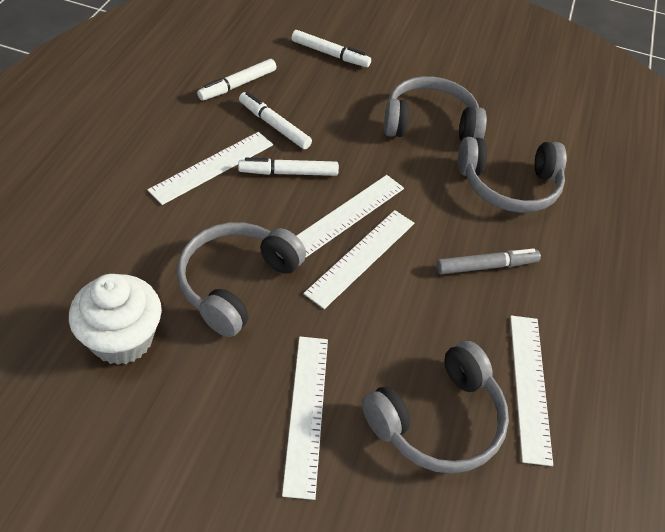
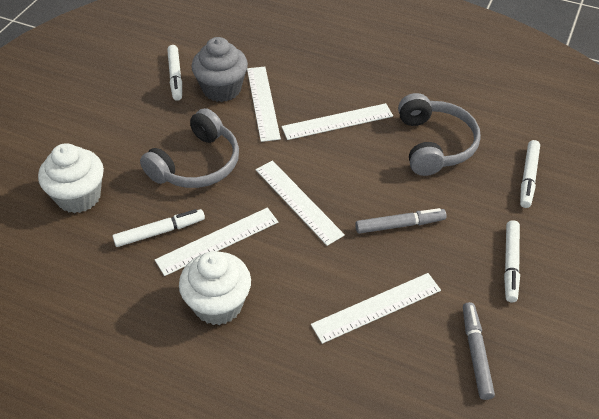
grey cupcake: 0 -> 1
grey headphones: 4 -> 2
grey marker: 1 -> 2
white cupcake: 1 -> 2

